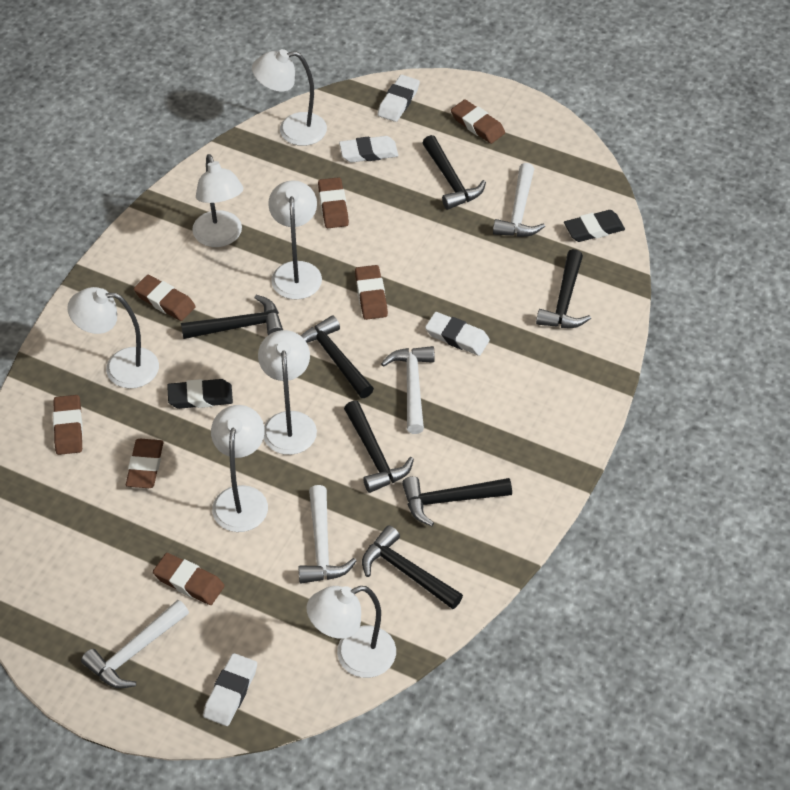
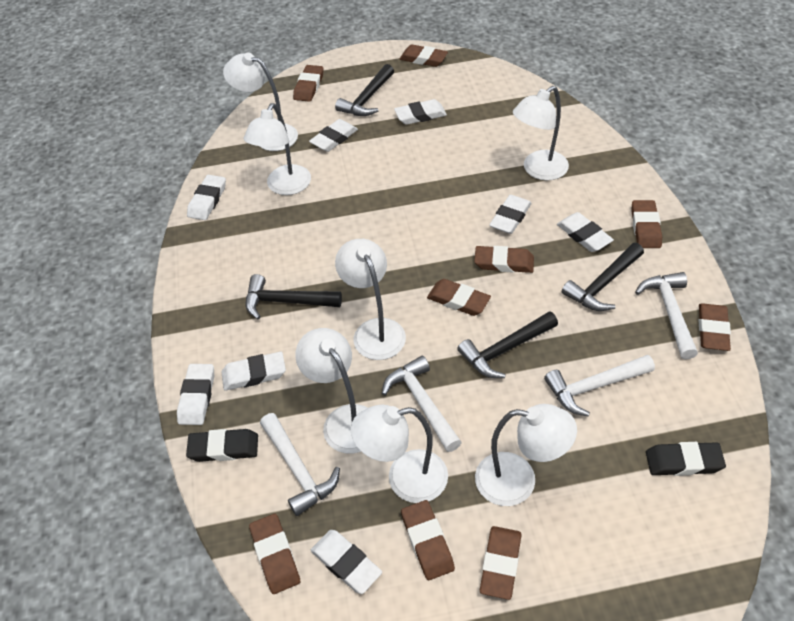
black hammer: 7 -> 4
brown eraser: 7 -> 9
white eraser: 4 -> 8

